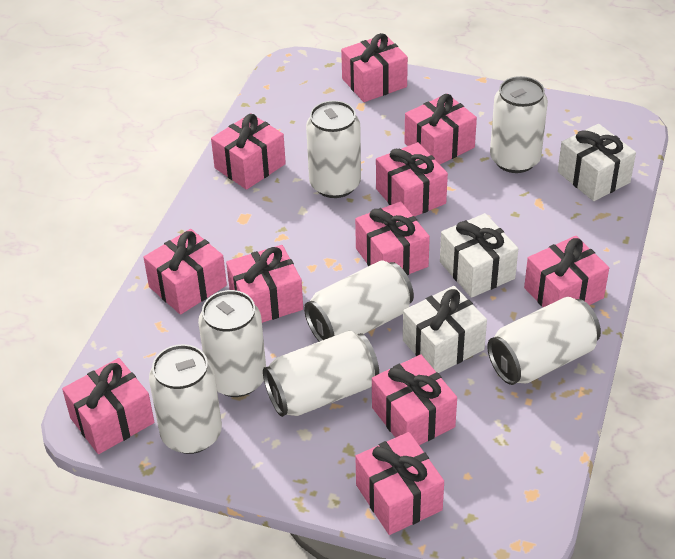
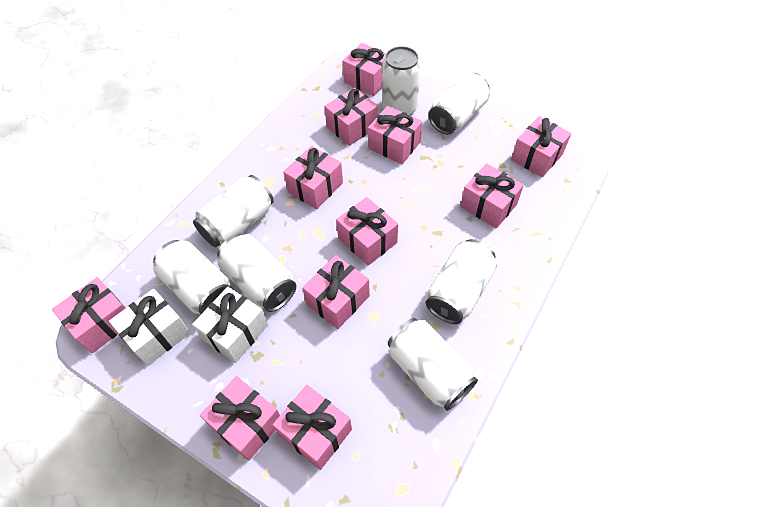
white gift: 3 -> 2

